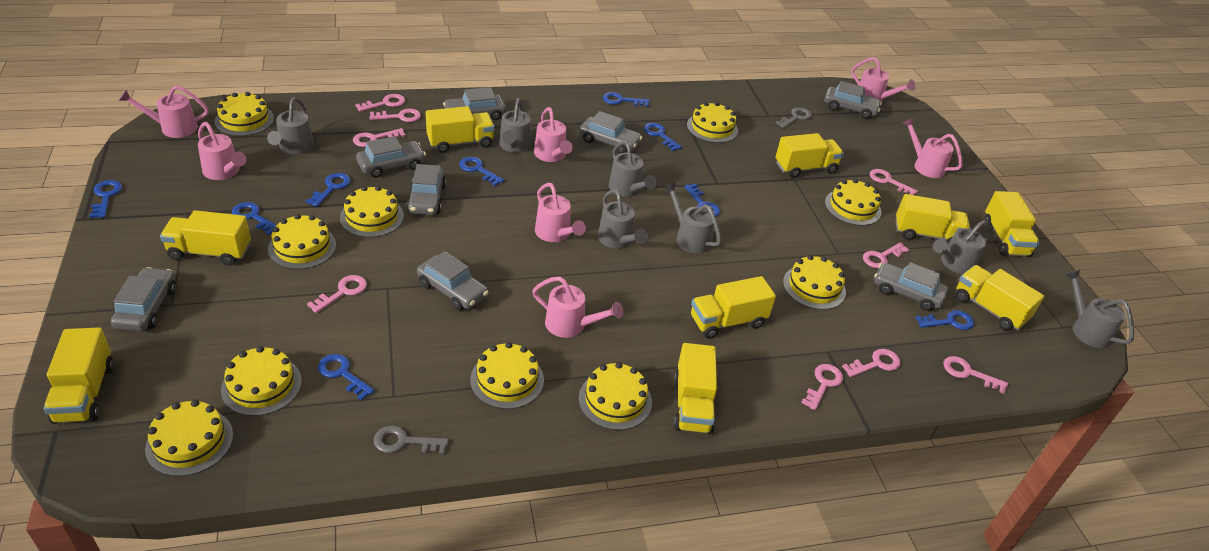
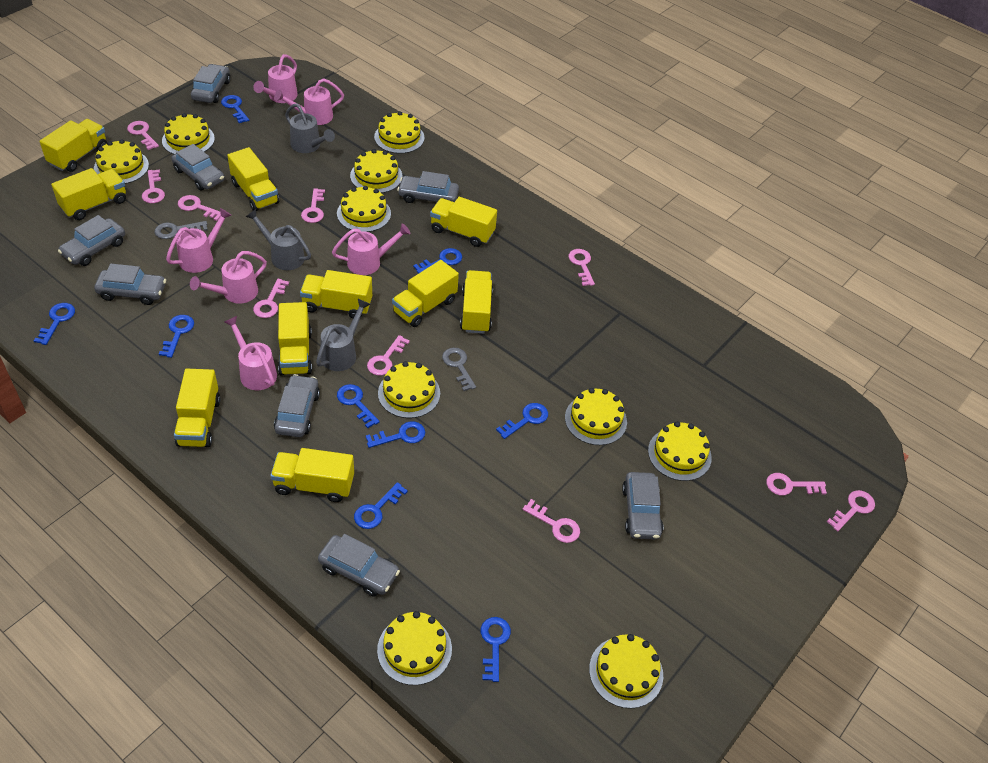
grey watering can: 7 -> 3
pink key: 9 -> 10
pink watering can: 7 -> 6
yellow truck: 9 -> 10

